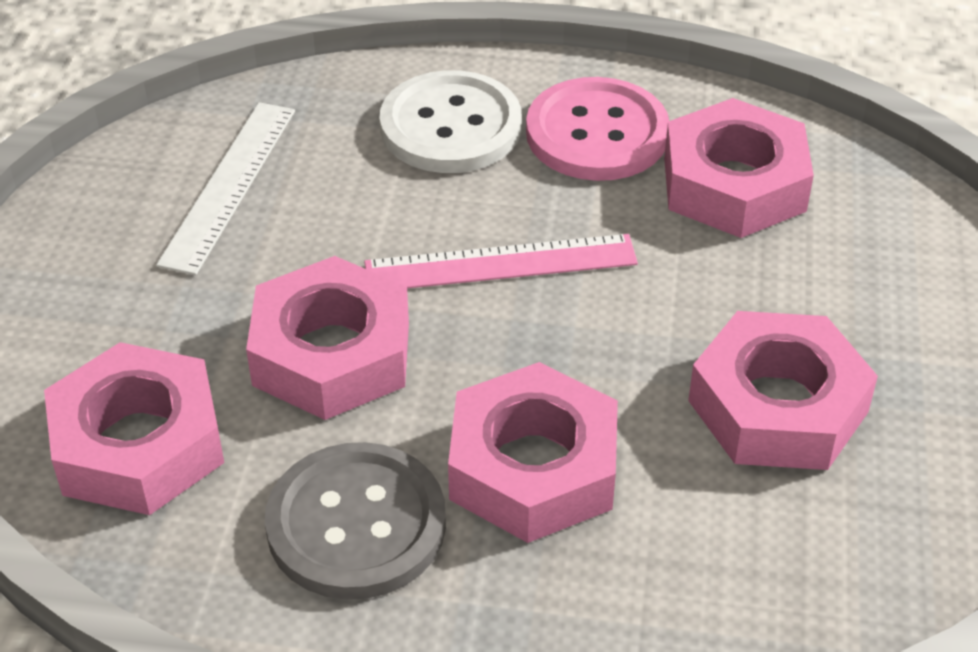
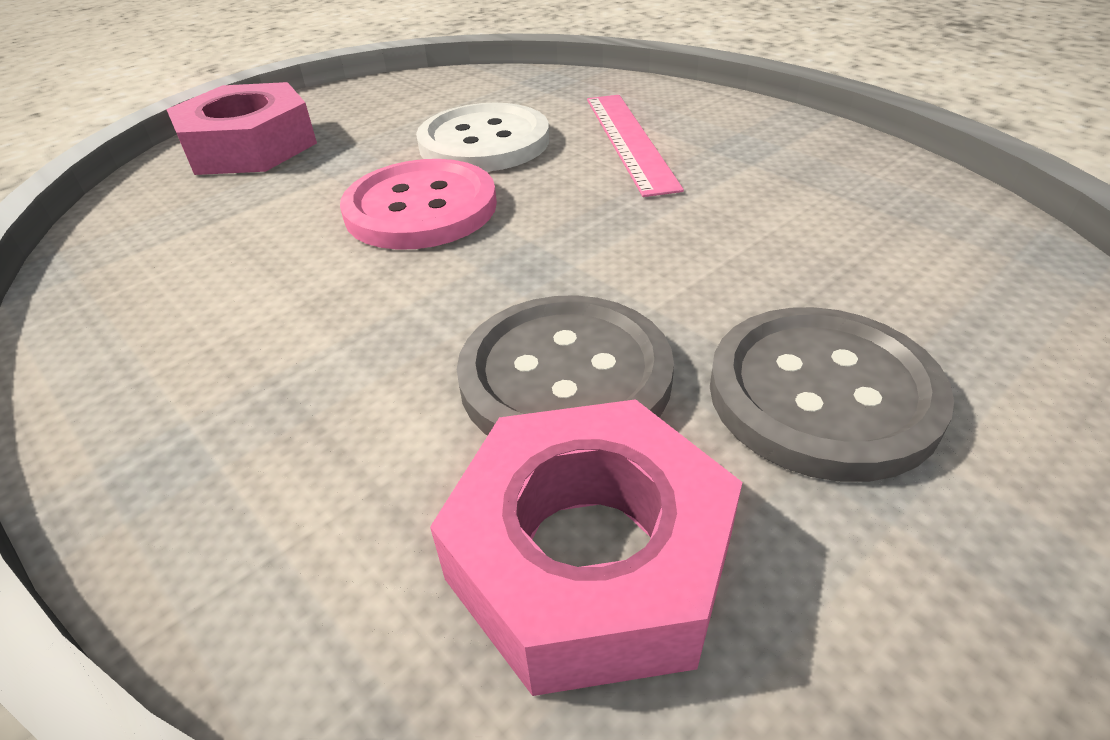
grey button: 1 -> 2
pink nut: 5 -> 2
white ruler: 1 -> 0

